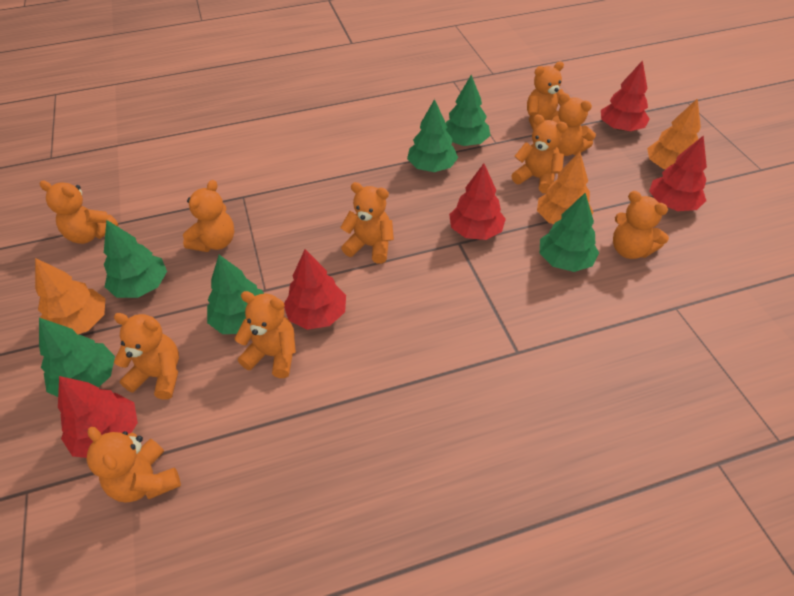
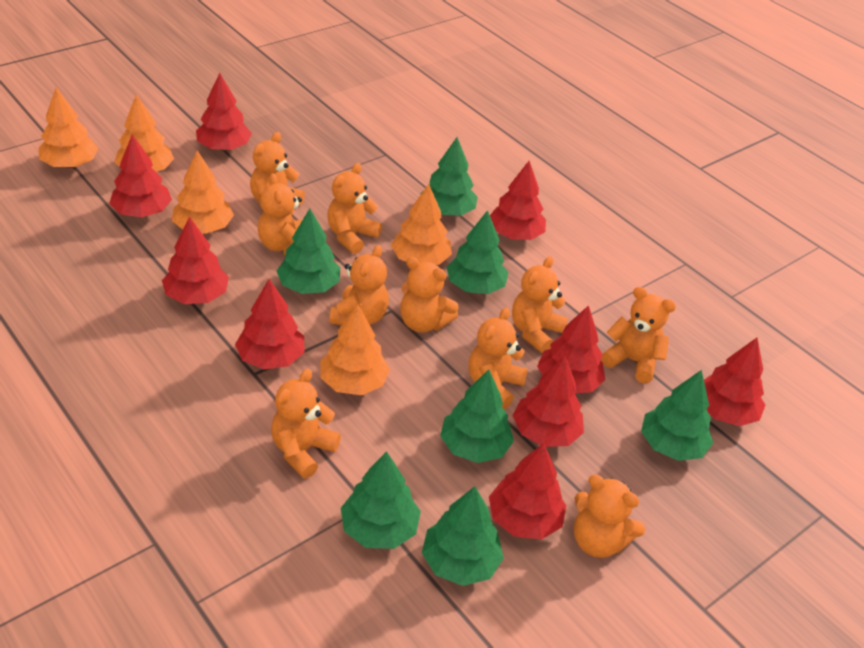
green tree: 6 -> 7
orange tree: 3 -> 5
red tree: 5 -> 9

